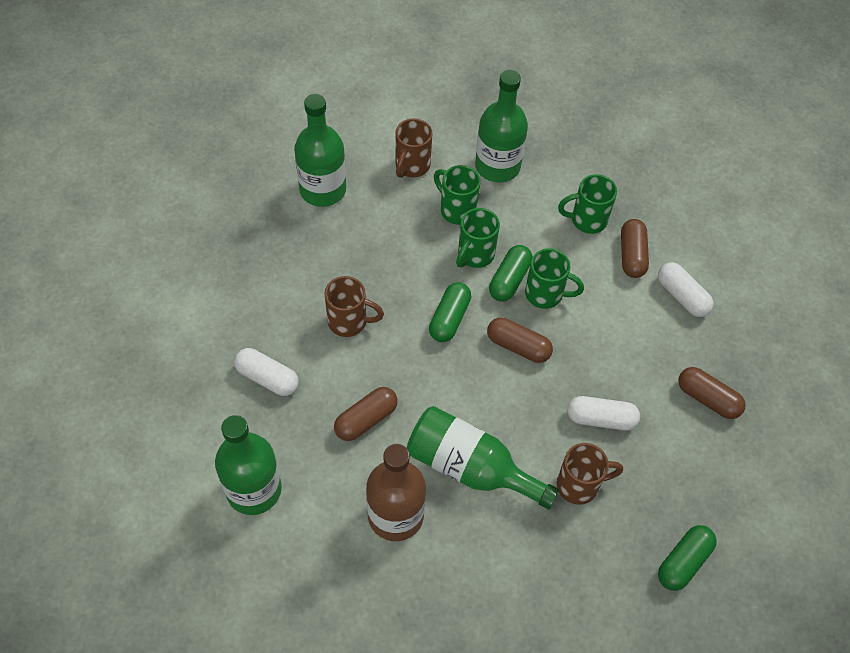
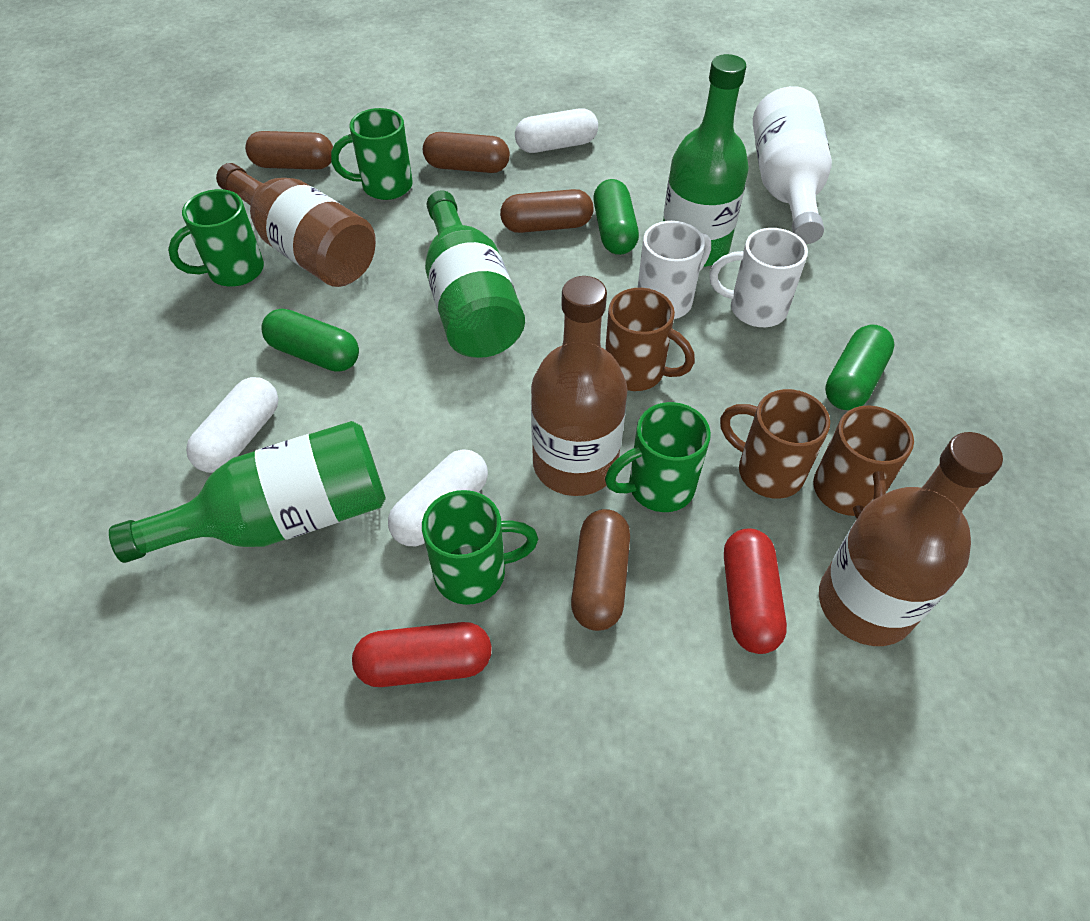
brown bottle: 1 -> 3
green bottle: 4 -> 3
red capsule: 0 -> 2
white bottle: 0 -> 1
white mug: 0 -> 2

